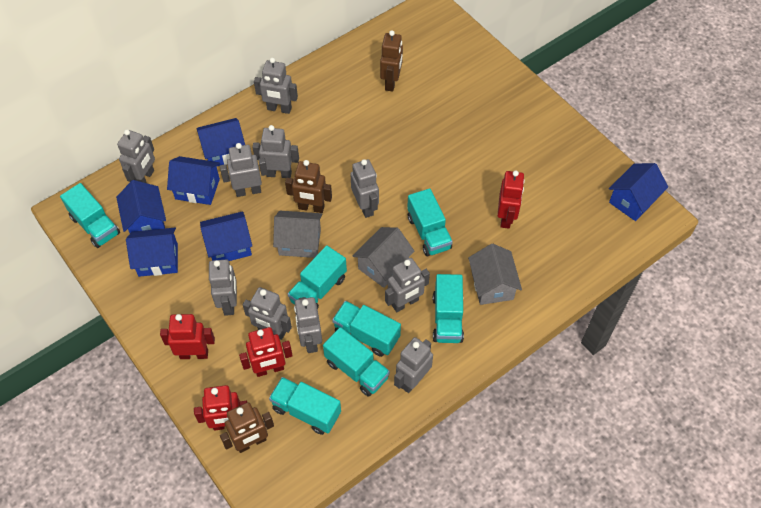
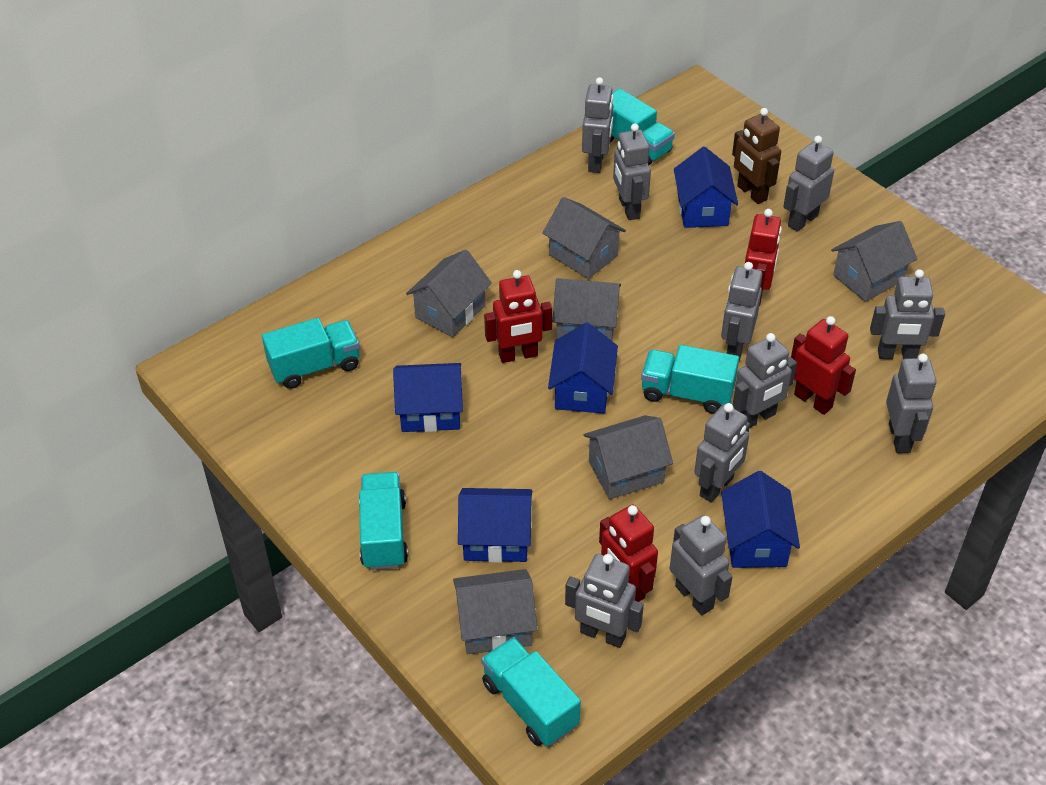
blue house: 6 -> 5
brown robot: 3 -> 1
grey house: 3 -> 6
turquoise truck: 7 -> 5

